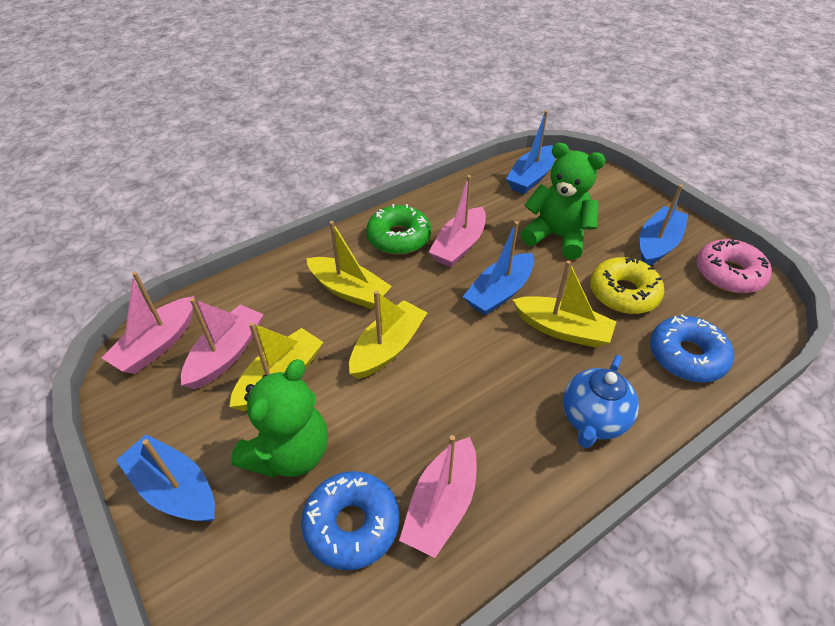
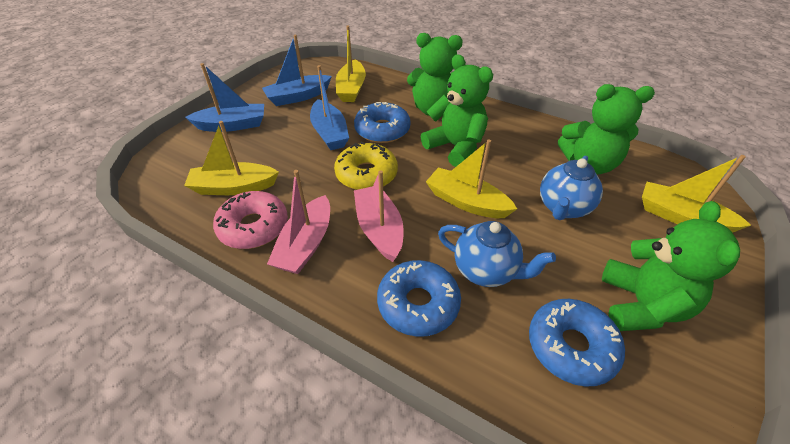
blue boat: 4 -> 3
blue donut: 2 -> 3
blue teapot: 1 -> 2
green donut: 1 -> 0
green teddy bear: 2 -> 4
pink boat: 4 -> 2

